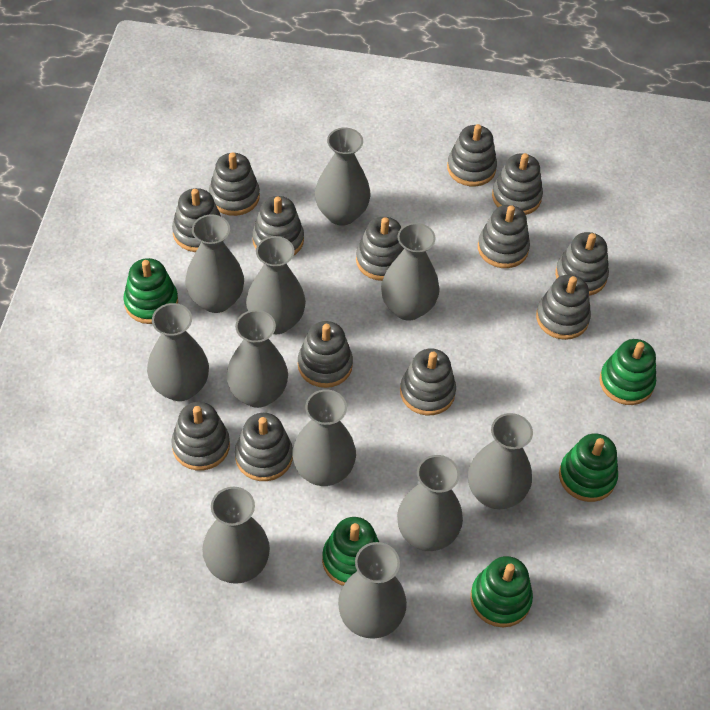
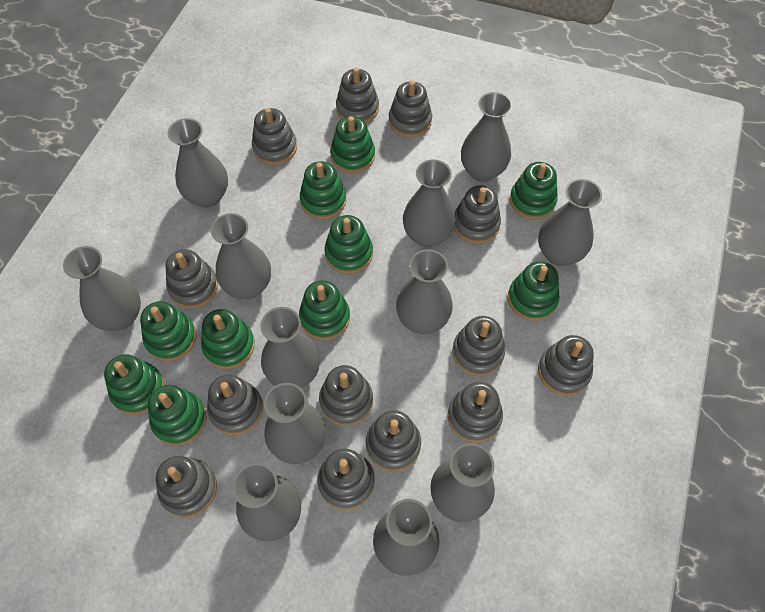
green stacking toy: 5 -> 10
grey vase: 11 -> 12

